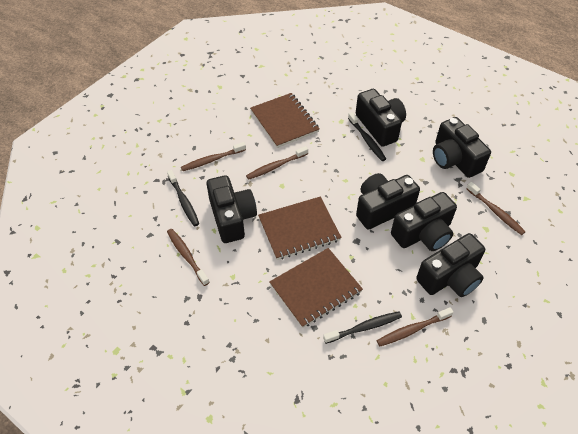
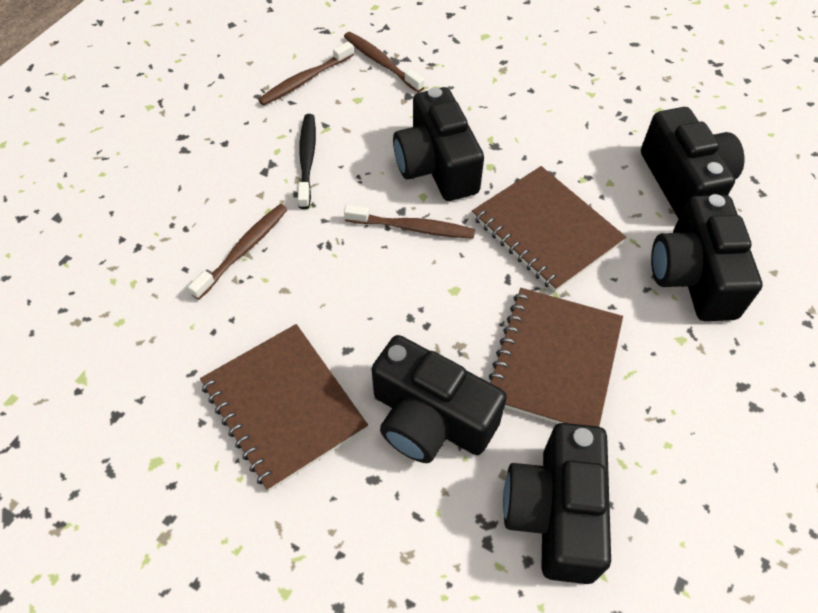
black camera: 6 -> 5
black toothbrush: 3 -> 1
brown toothbrush: 5 -> 4

